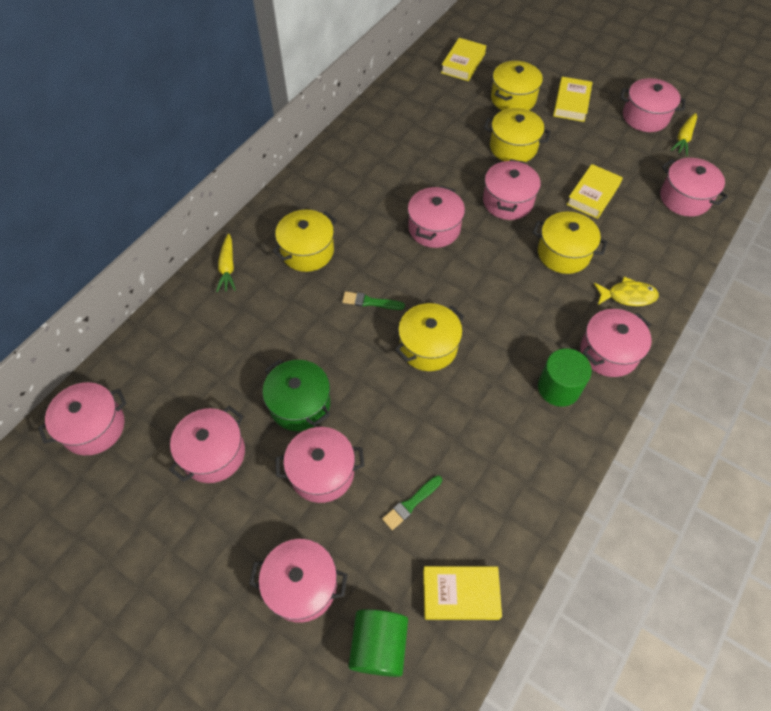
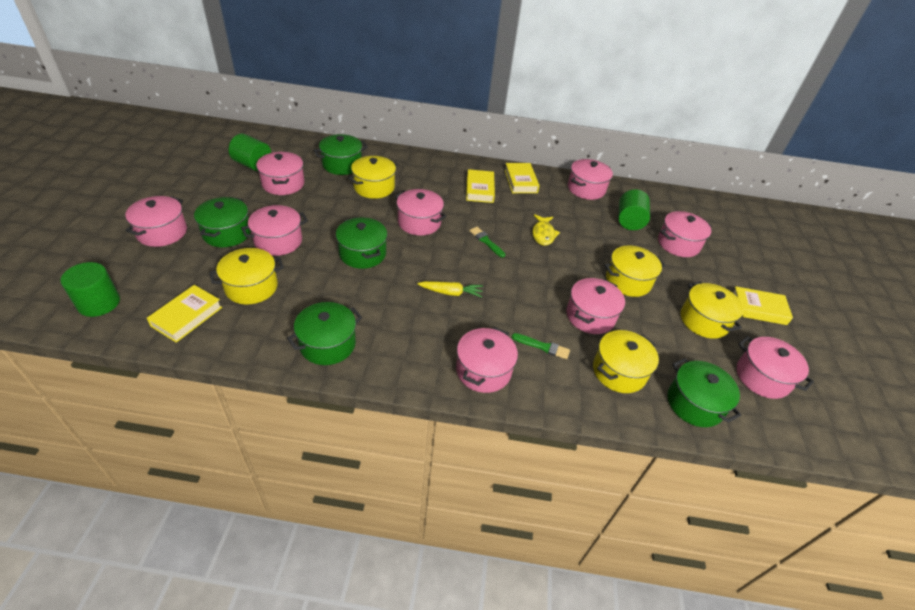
green cylinder: 2 -> 3
green pot: 1 -> 5
yellow carrot: 2 -> 1

